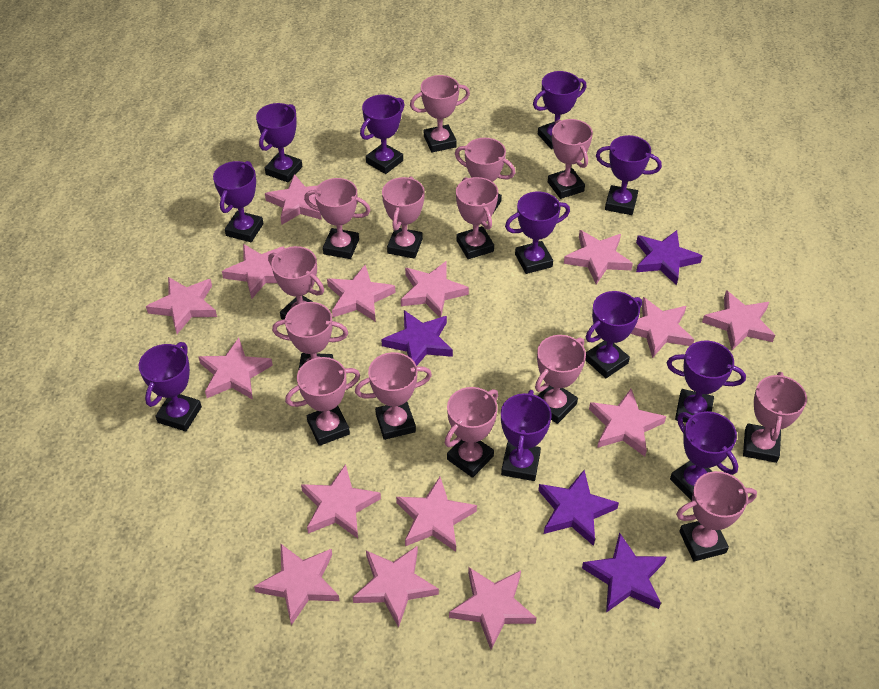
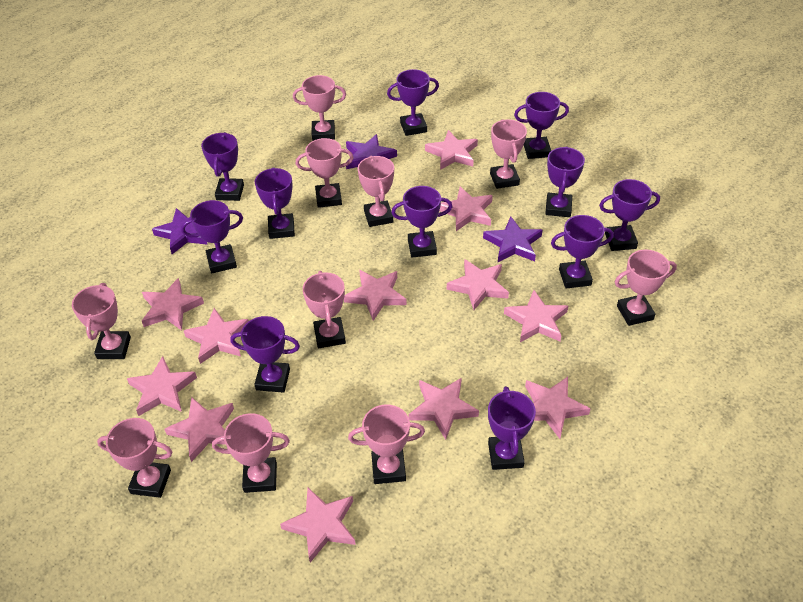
pink star: 15 -> 12
pink trophy: 14 -> 10
purple star: 4 -> 3

